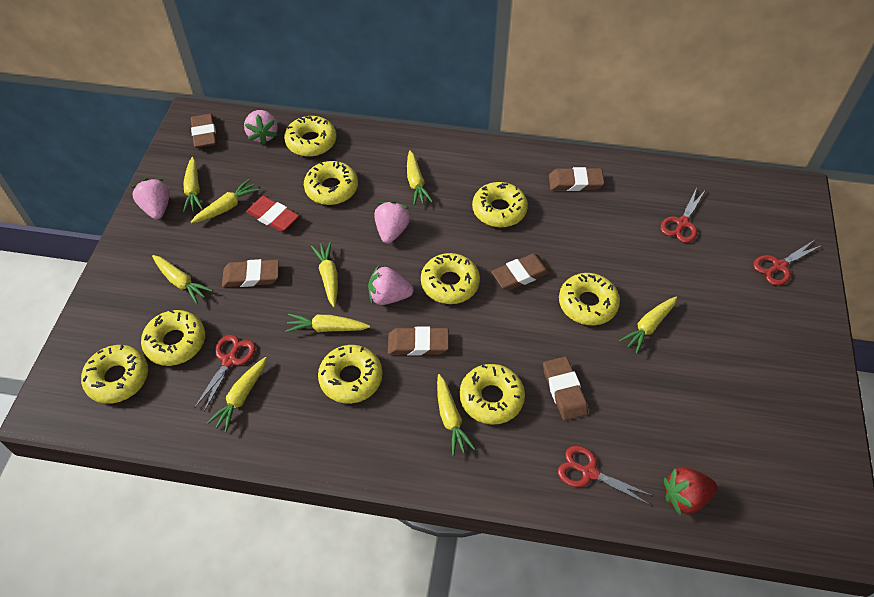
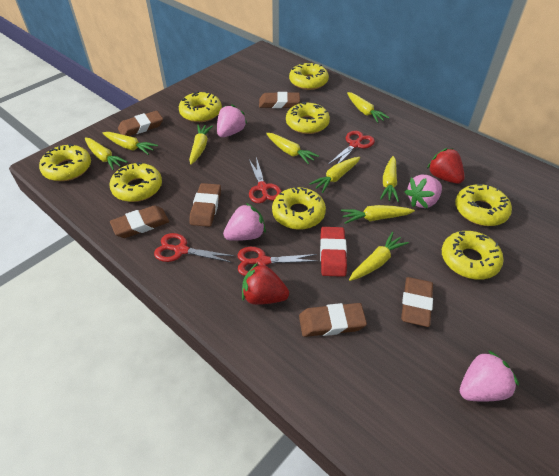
red strawberry: 1 -> 2
yellow donut: 9 -> 8

